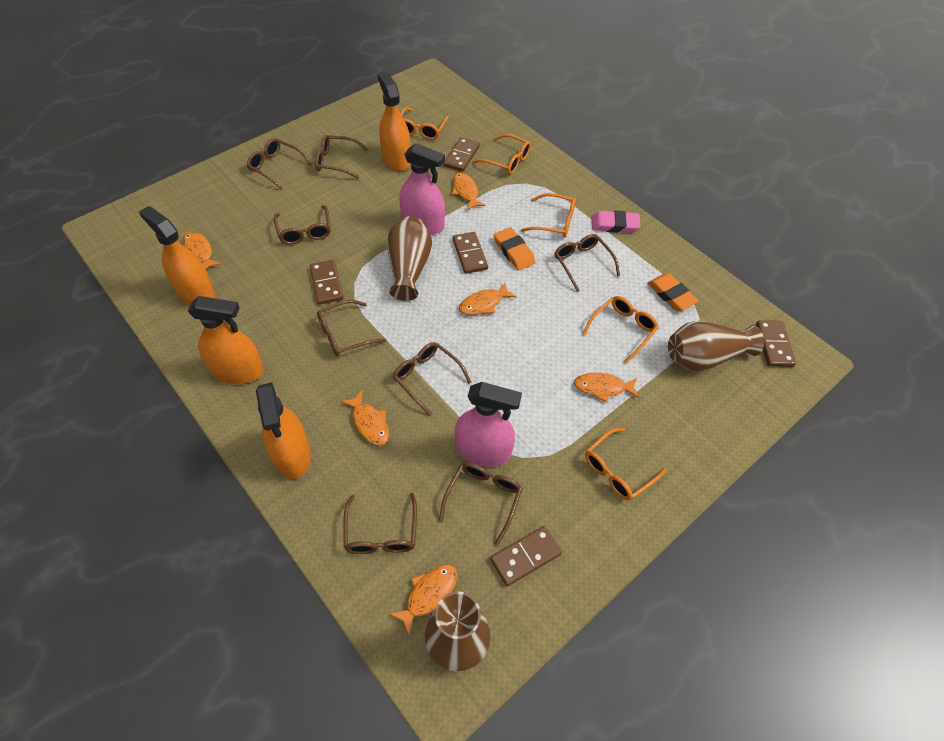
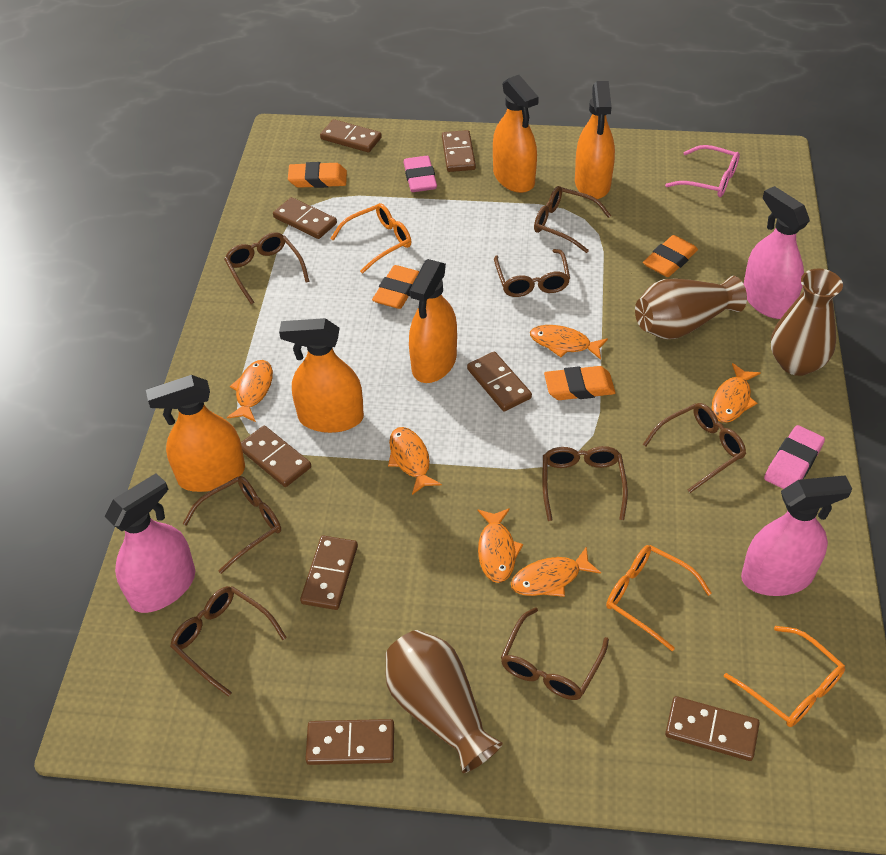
brown domino: 5 -> 8
orange eraser: 2 -> 4
orange glasses: 5 -> 3
orange spray bottle: 4 -> 5
pink eraser: 1 -> 2
pink glasses: 0 -> 1
pink spray bottle: 2 -> 3

